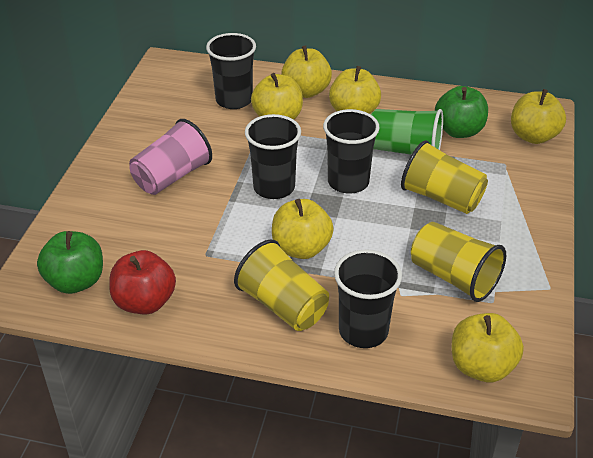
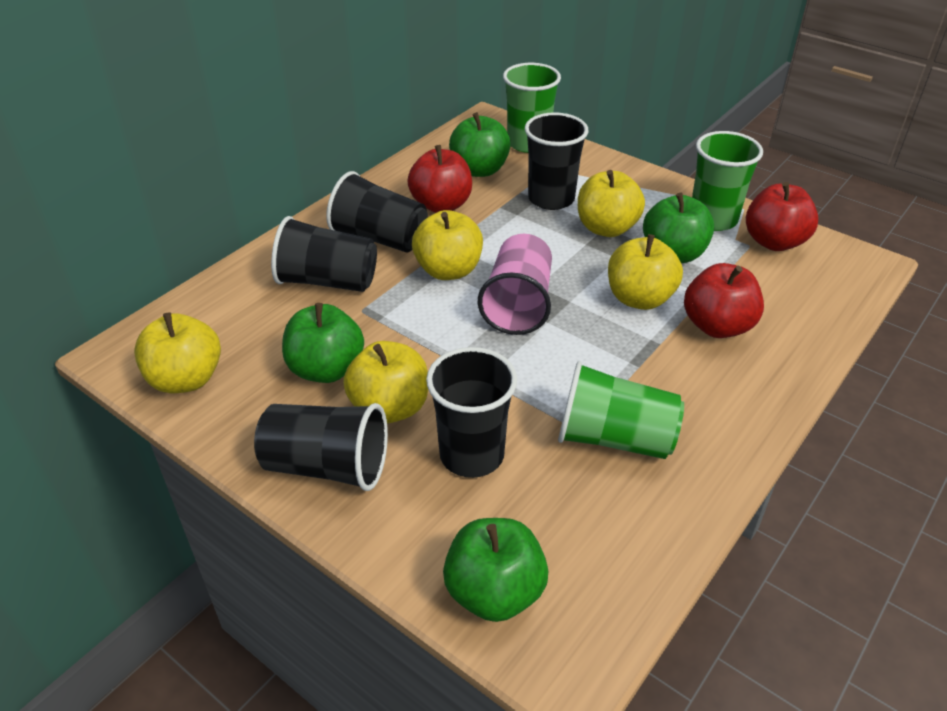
black cup: 4 -> 5
green apple: 2 -> 4
green cup: 1 -> 3
red apple: 1 -> 3
yellow apple: 6 -> 5
yellow cup: 3 -> 0

